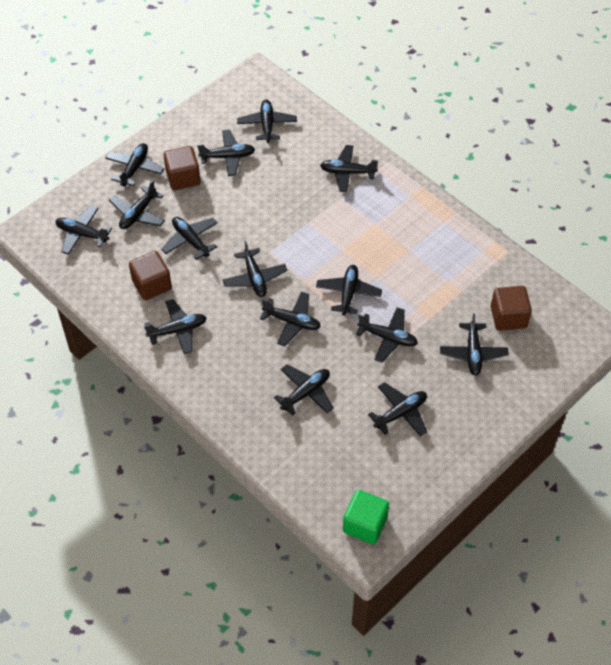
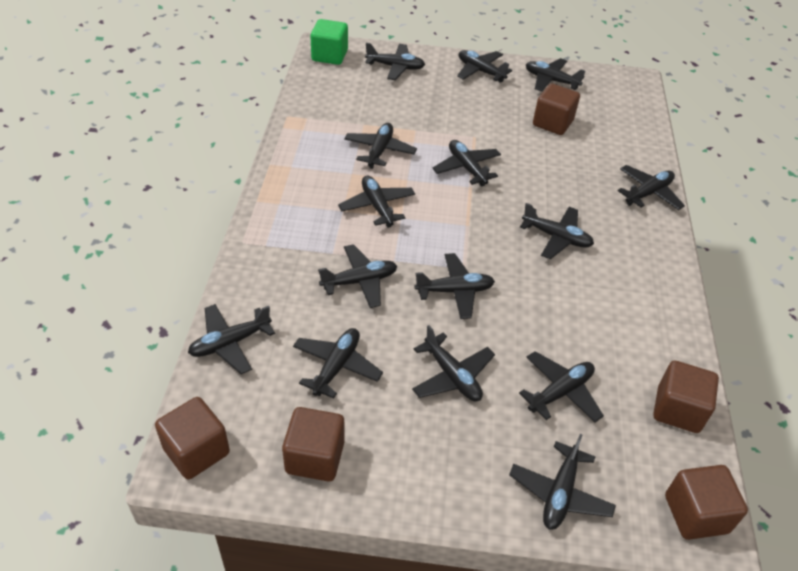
brown cube: 3 -> 5

